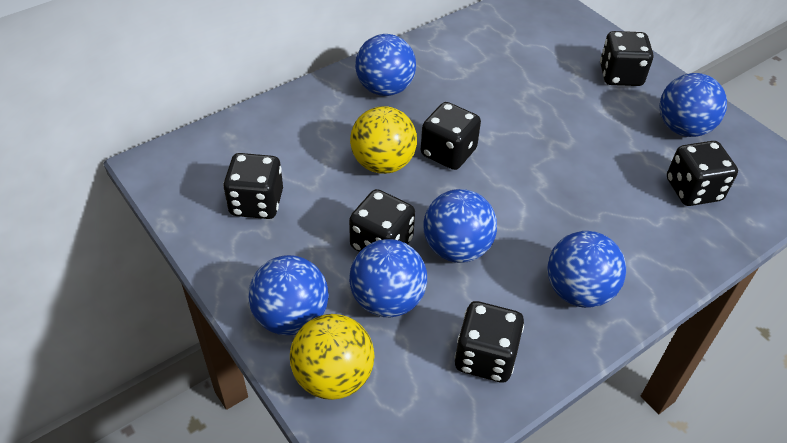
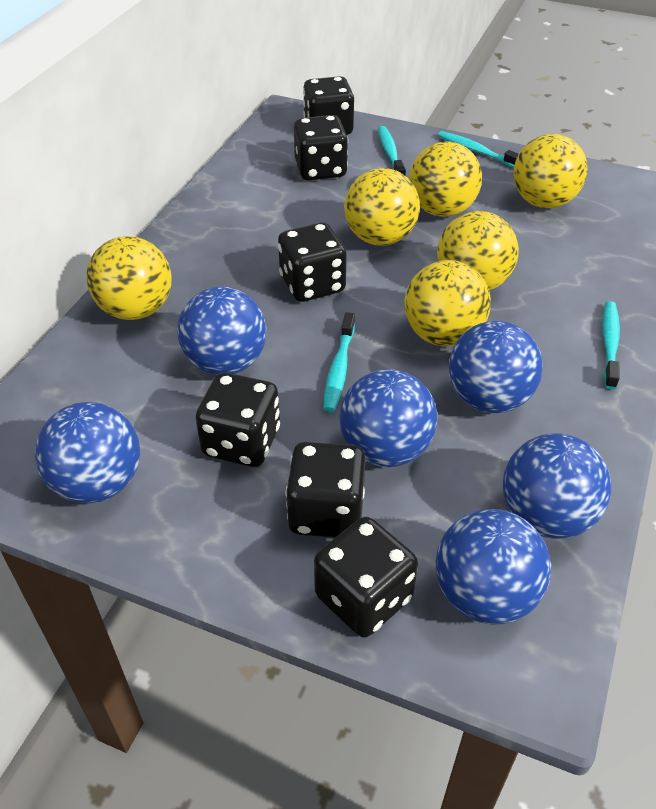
turquoise toothbrush: 0 -> 4
yellow ball: 2 -> 6

